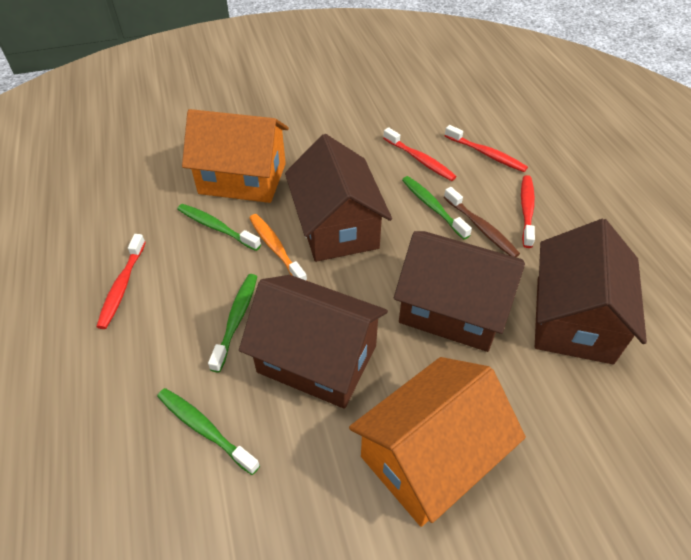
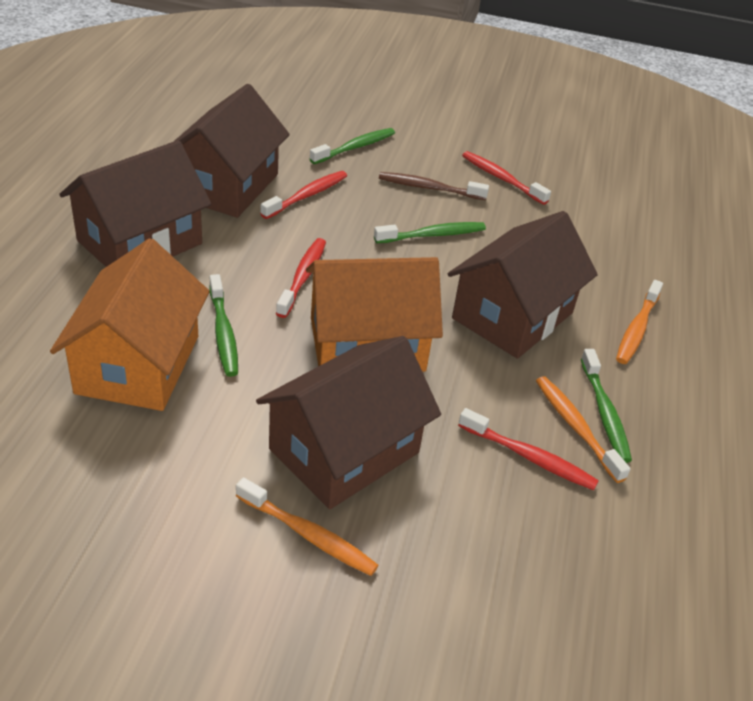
orange toothbrush: 1 -> 3

